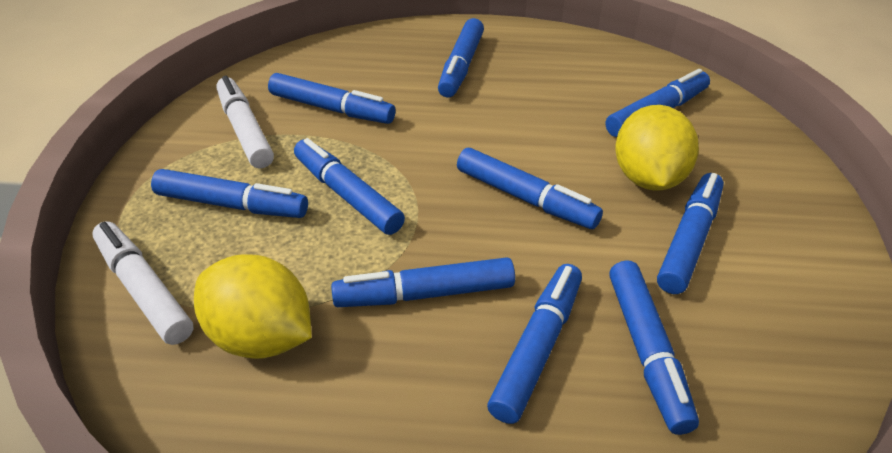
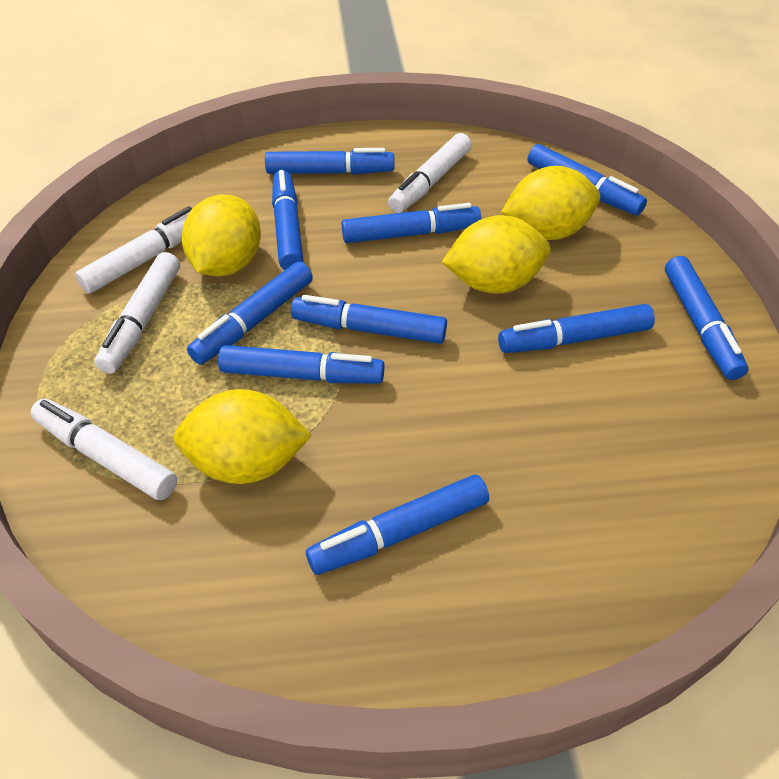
white marker: 2 -> 4
yellow lemon: 2 -> 4

